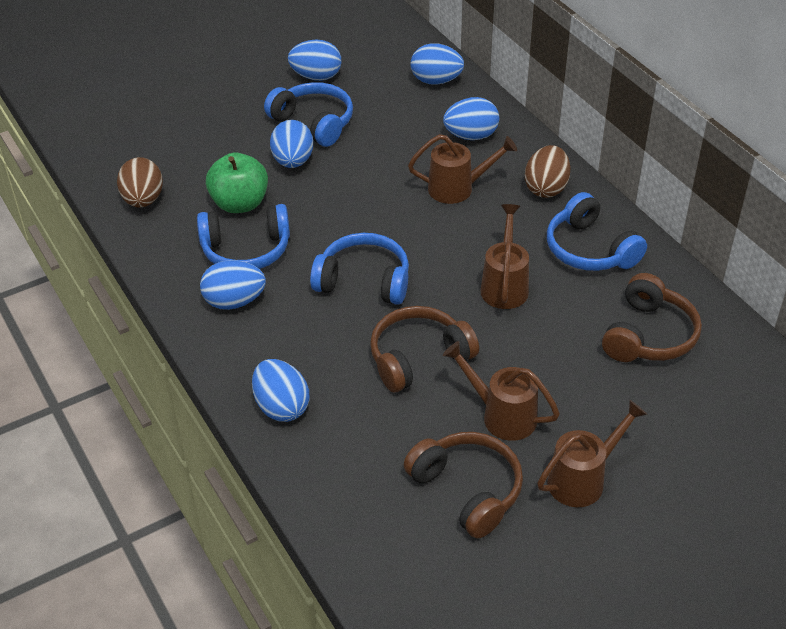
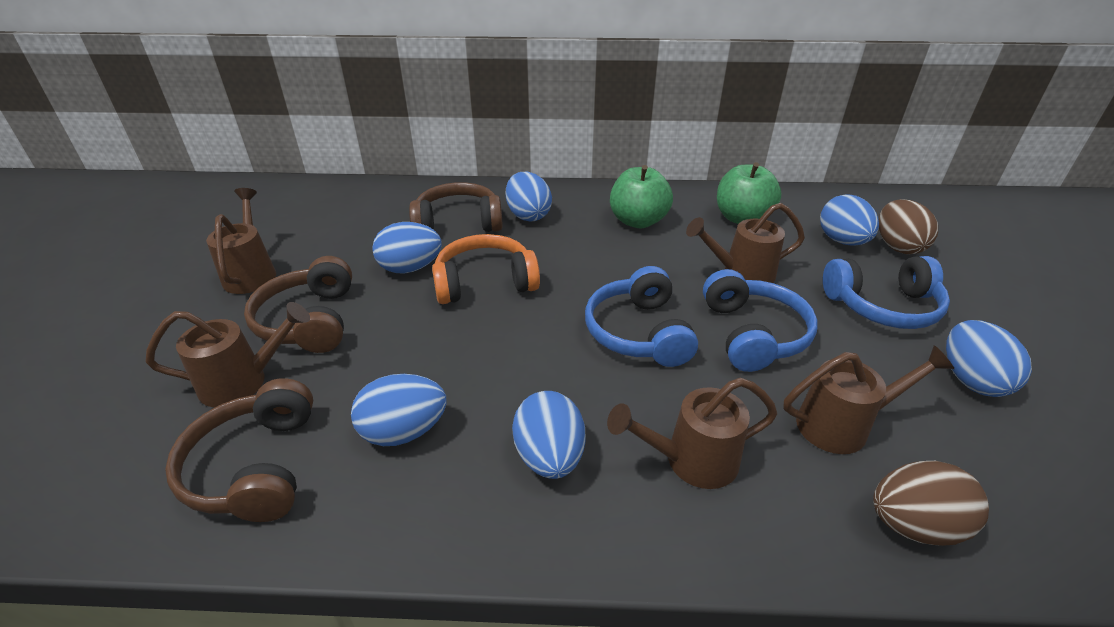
blue headphones: 4 -> 3
brown watering can: 4 -> 5
green apple: 1 -> 2
orange headphones: 0 -> 1

